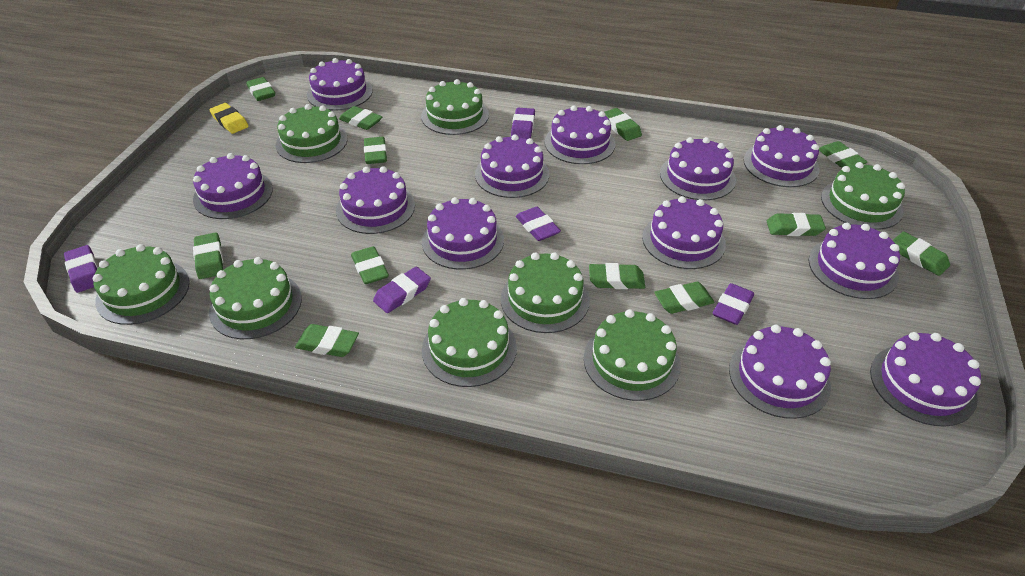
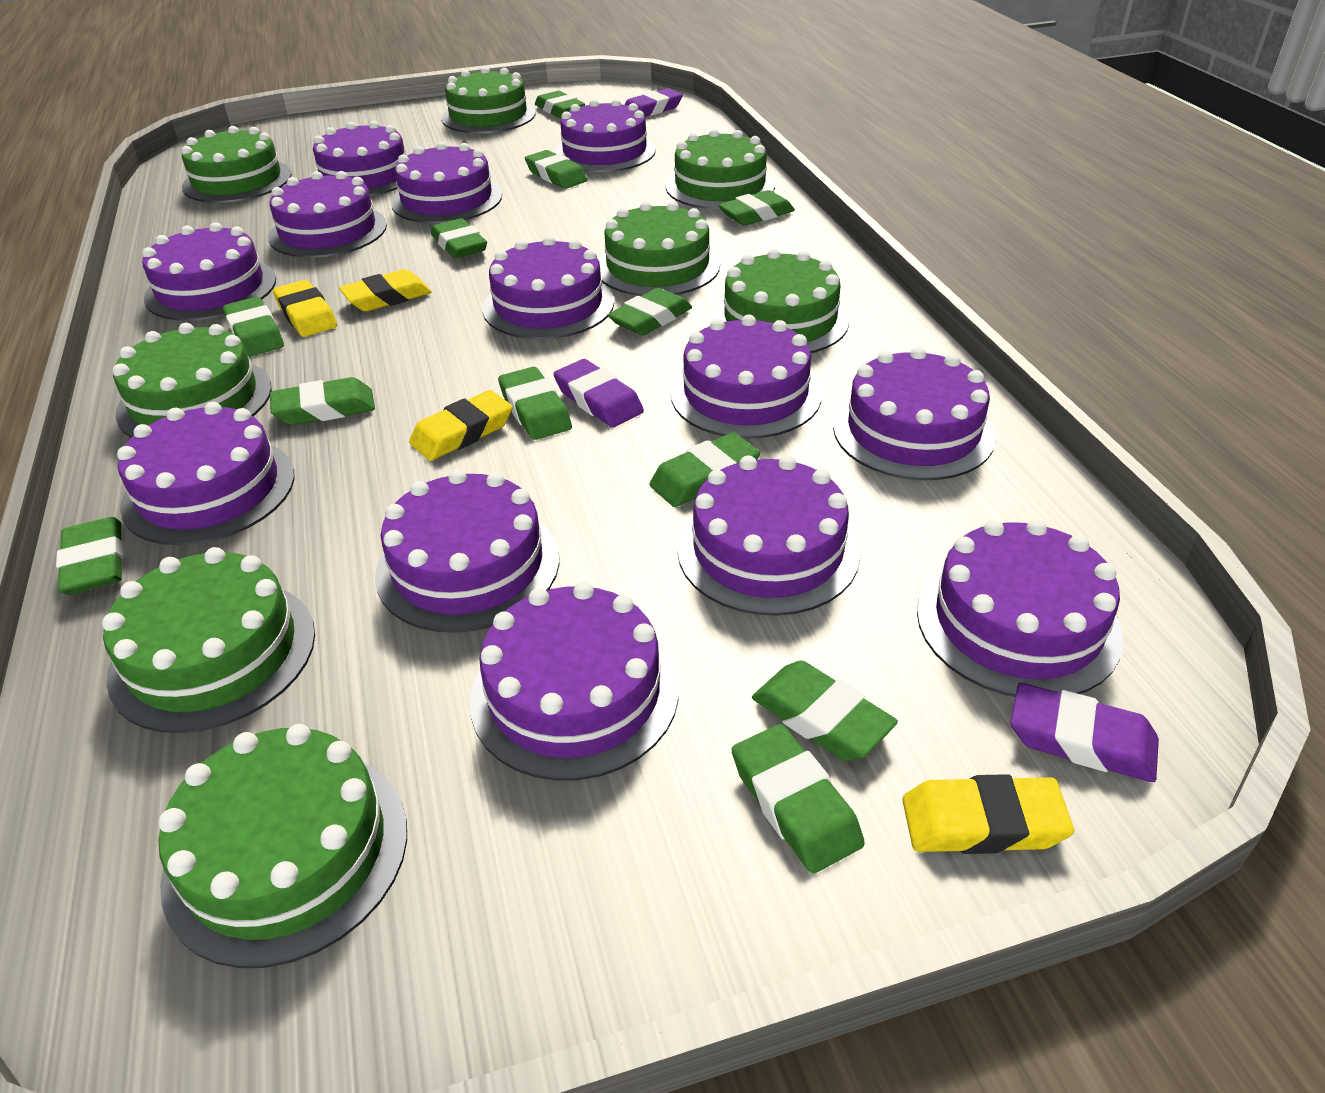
purple cake: 12 -> 13
purple eraser: 5 -> 3
yellow eraser: 1 -> 4

